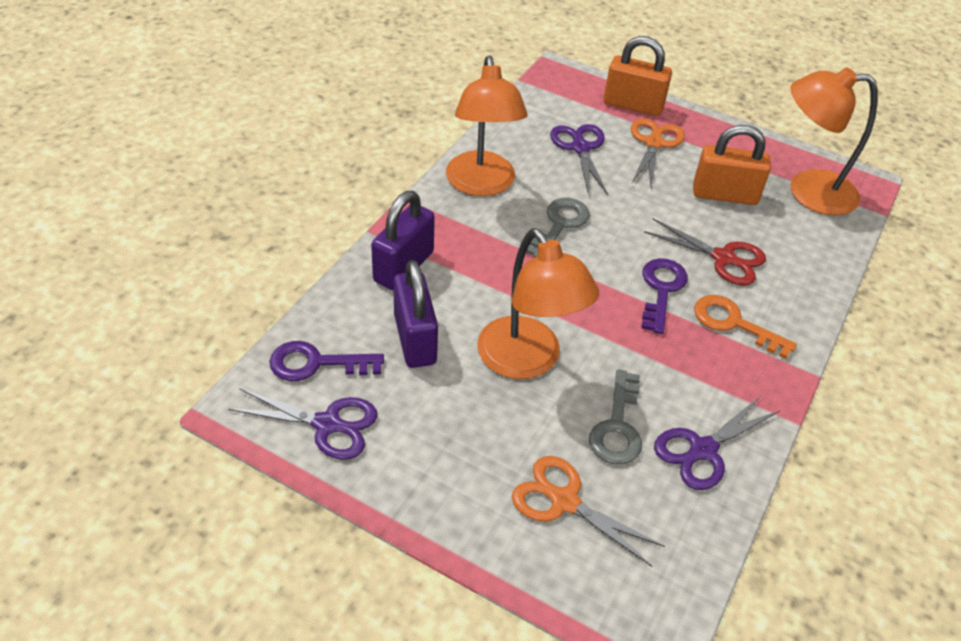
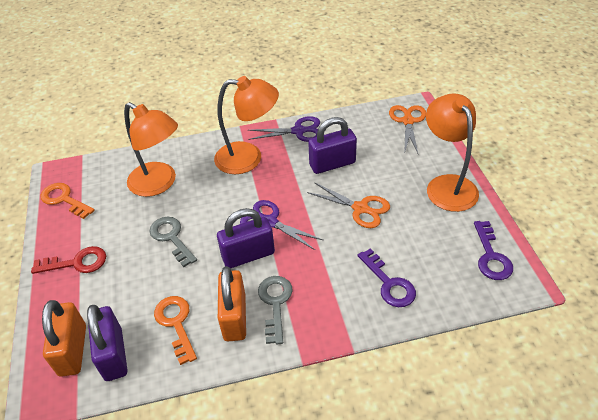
orange key: 1 -> 2
purple padlock: 2 -> 3
purple scissors: 3 -> 2
red key: 0 -> 1
red scissors: 1 -> 0

